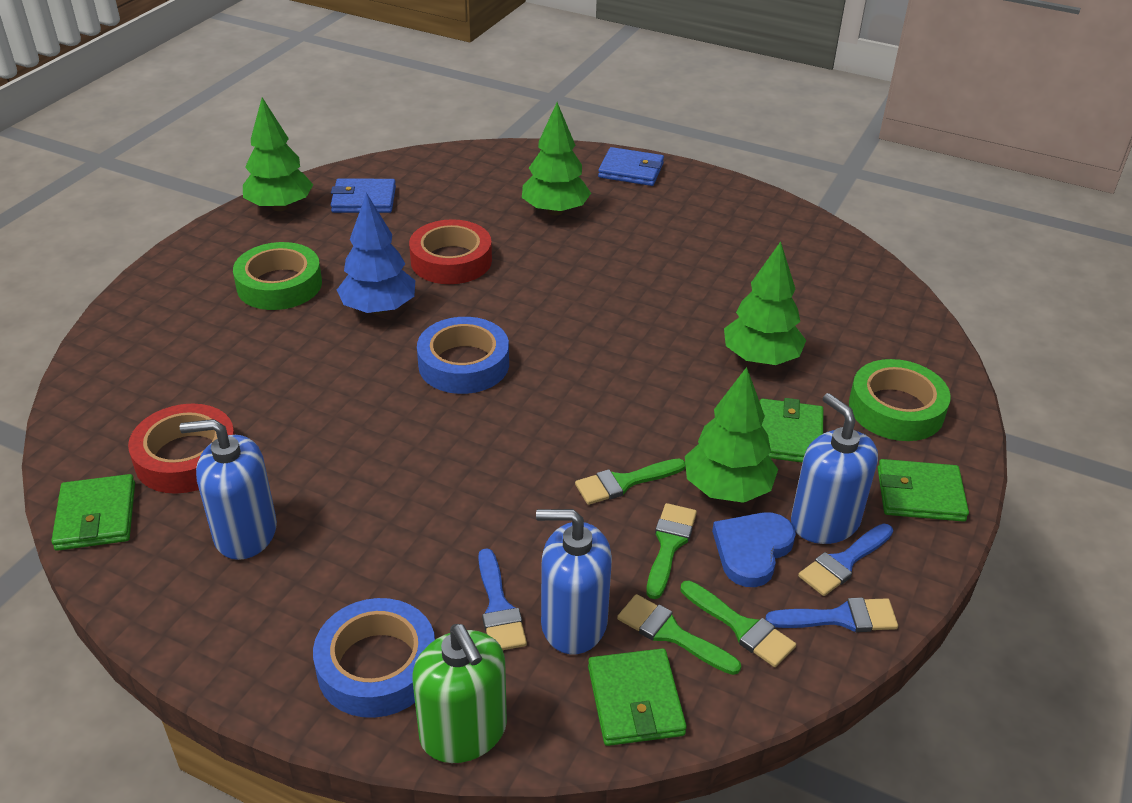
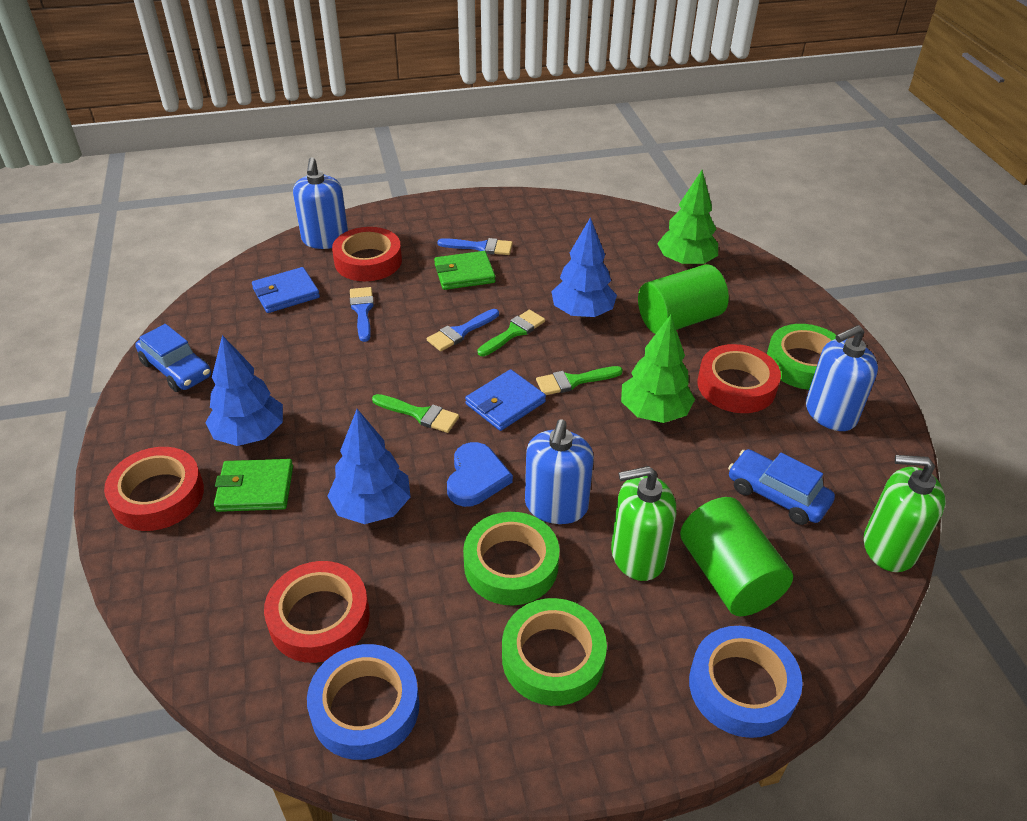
blue car: 0 -> 2
blue tree: 1 -> 3
green brush: 4 -> 3
green cylinder: 0 -> 2
green soap dispenser: 1 -> 2
green tape: 2 -> 3
green tree: 4 -> 2
green wallet: 4 -> 2
red tape: 2 -> 4

